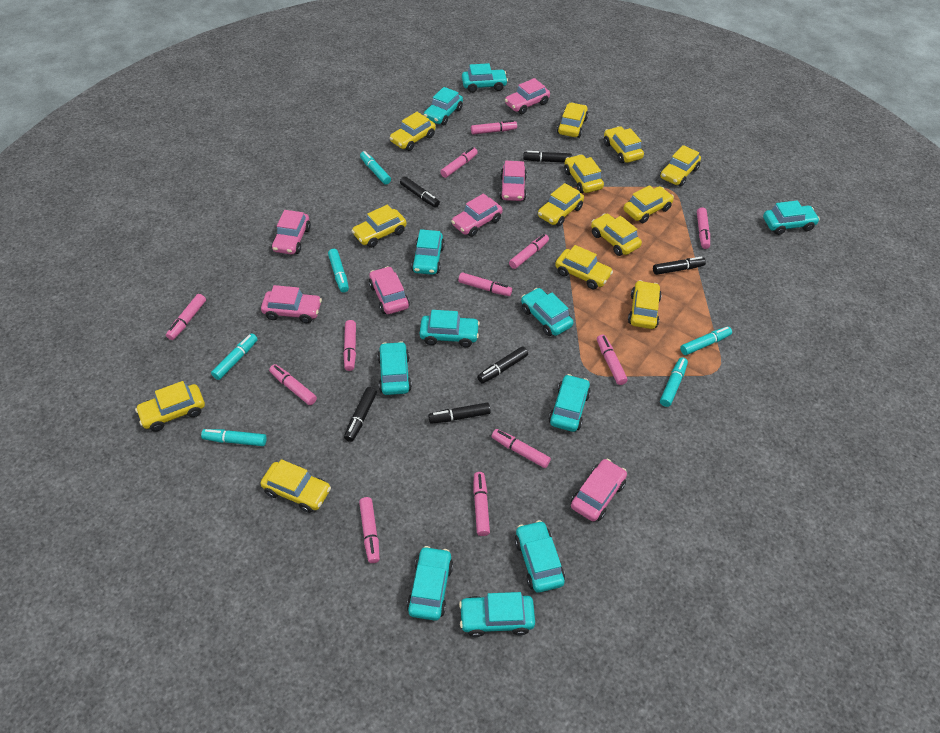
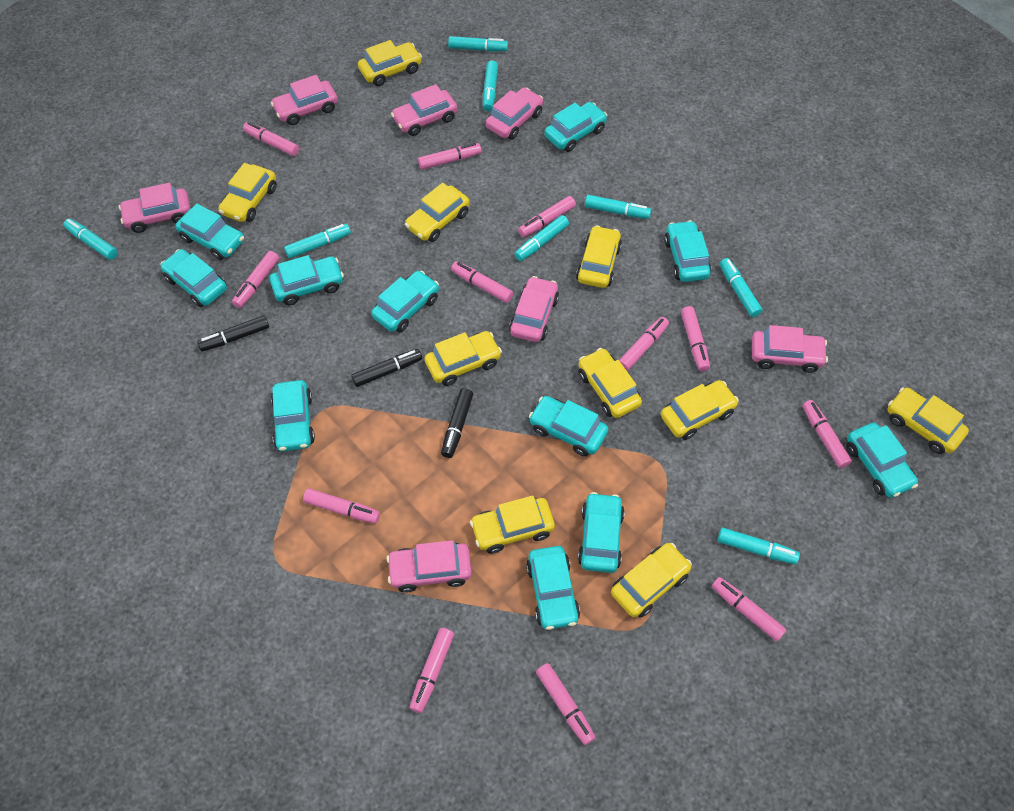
black marker: 6 -> 3
turquoise marker: 6 -> 8
yellow car: 13 -> 10

